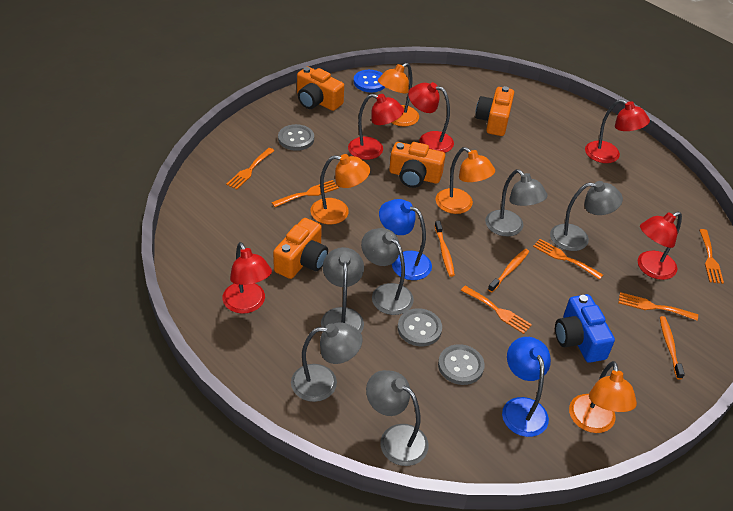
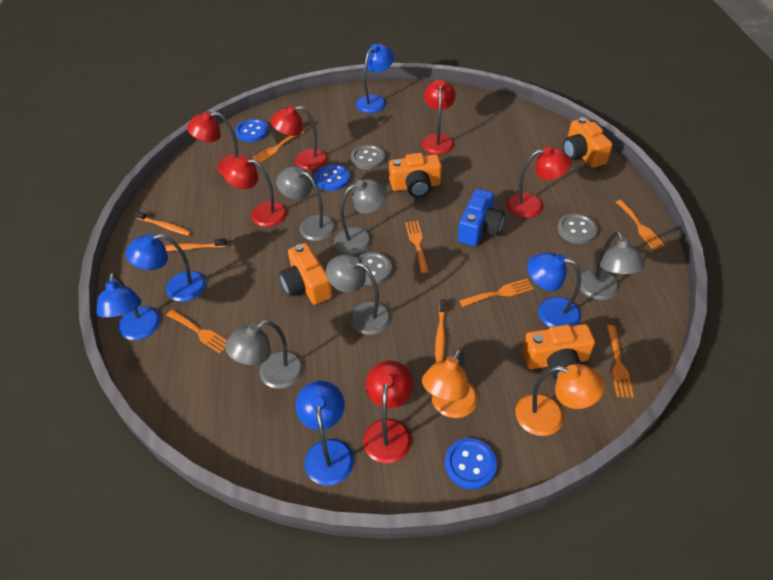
blue button: 1 -> 3
blue lamp: 2 -> 5
grey lamp: 6 -> 5
orange lamp: 4 -> 2
red lamp: 5 -> 6

